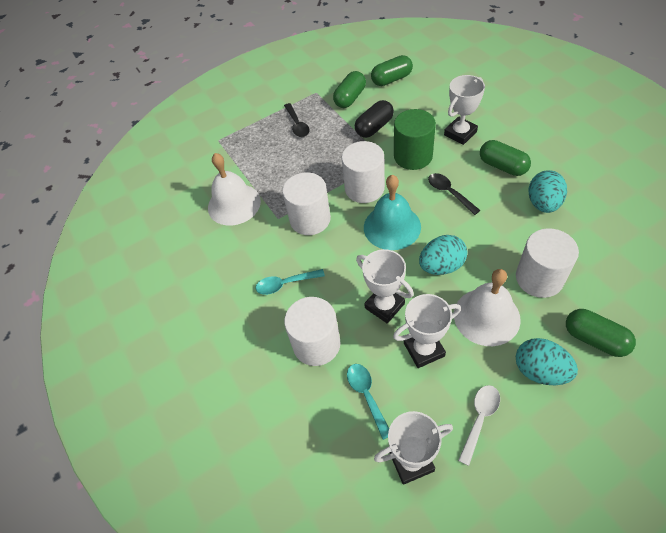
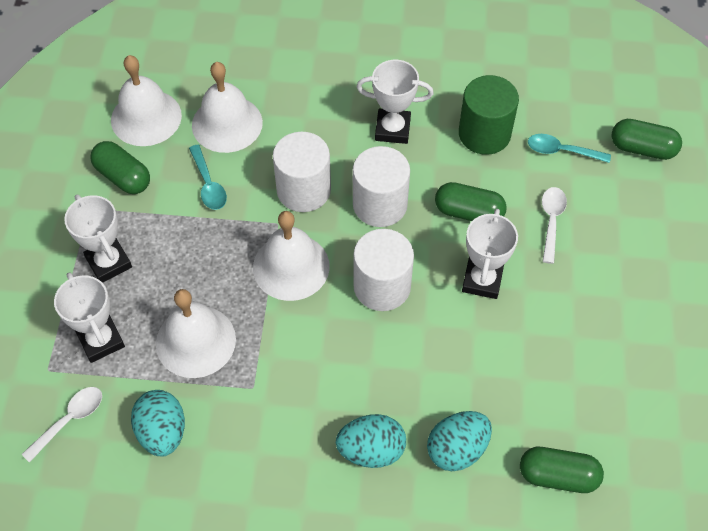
black capsule: 1 -> 0
black spoon: 2 -> 0
turquoise bell: 1 -> 0
white bell: 2 -> 4
white cylinder: 4 -> 3
white spoon: 1 -> 2

